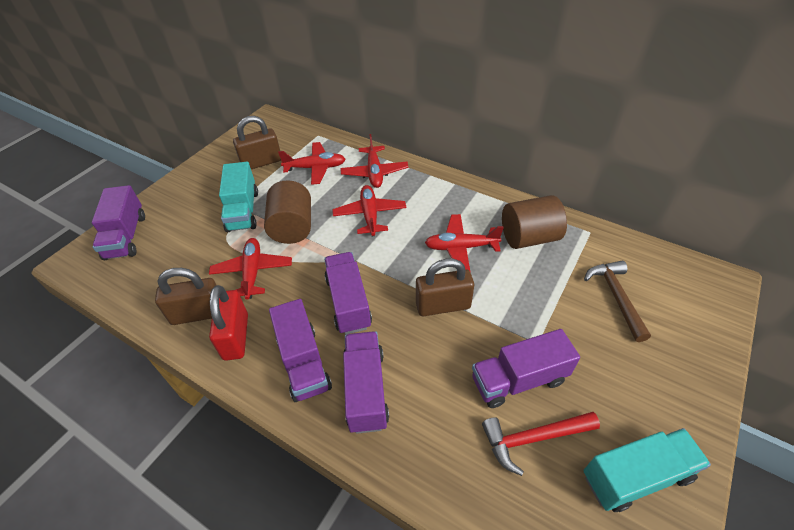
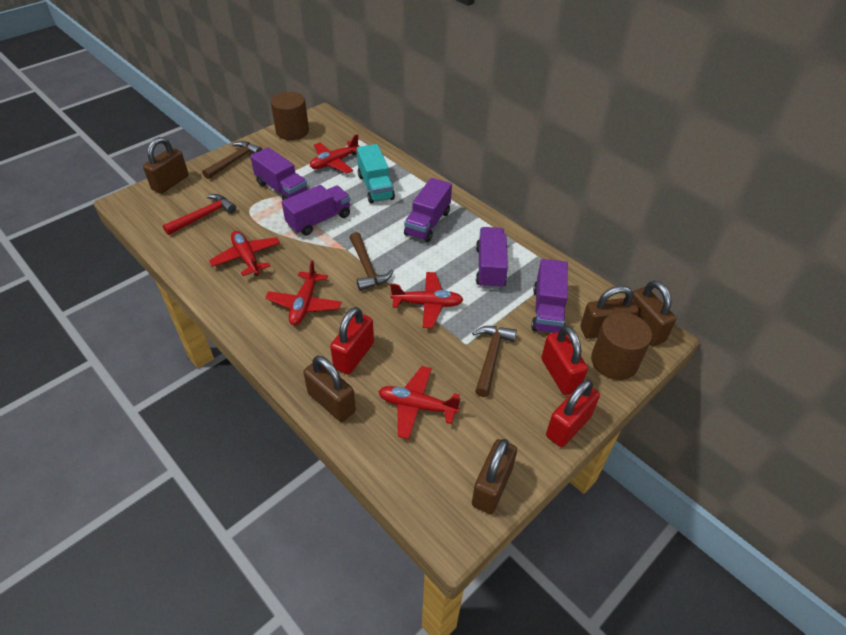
brown hammer: 1 -> 3
brown padlock: 3 -> 5
red padlock: 1 -> 3
turquoise truck: 2 -> 1

